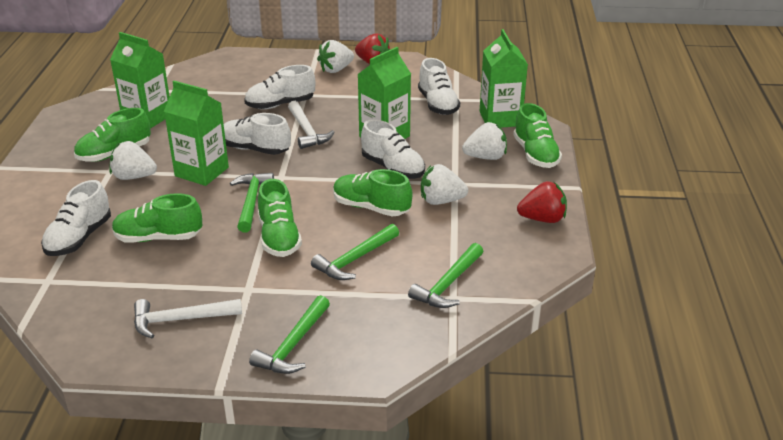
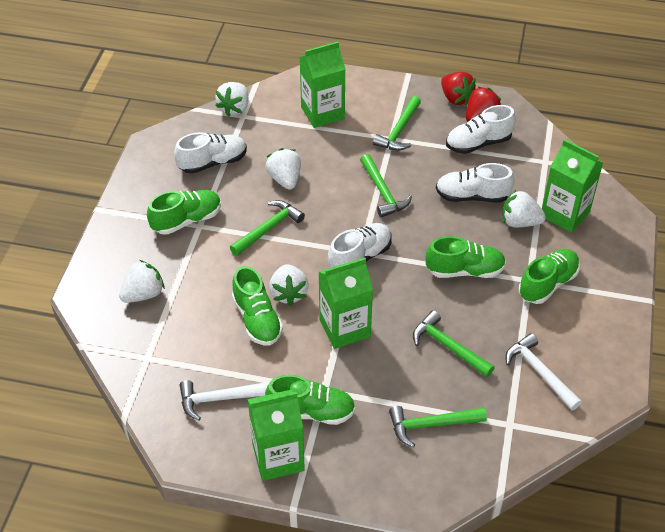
green hammer: 4 -> 5
white shoe: 5 -> 4
white strawberry: 4 -> 5

